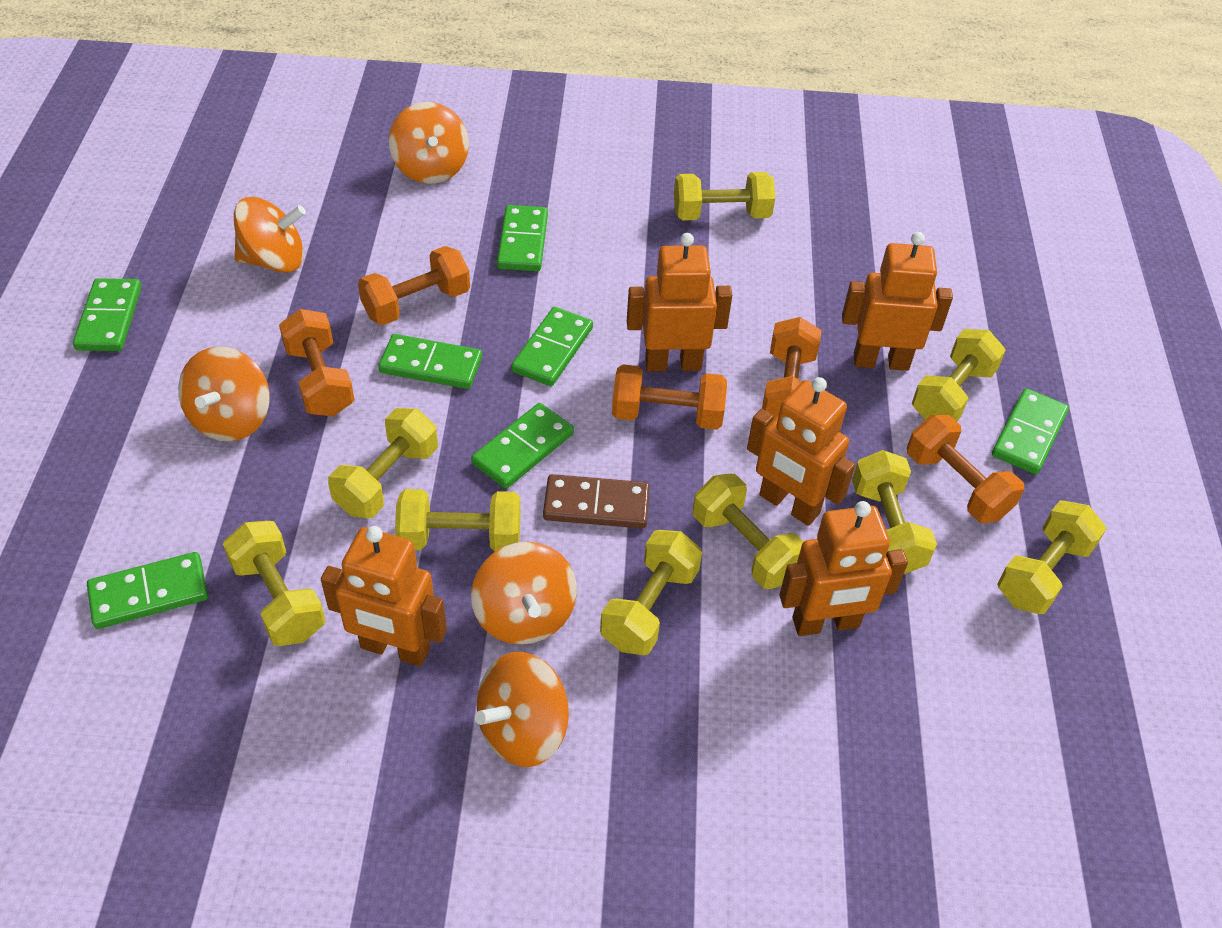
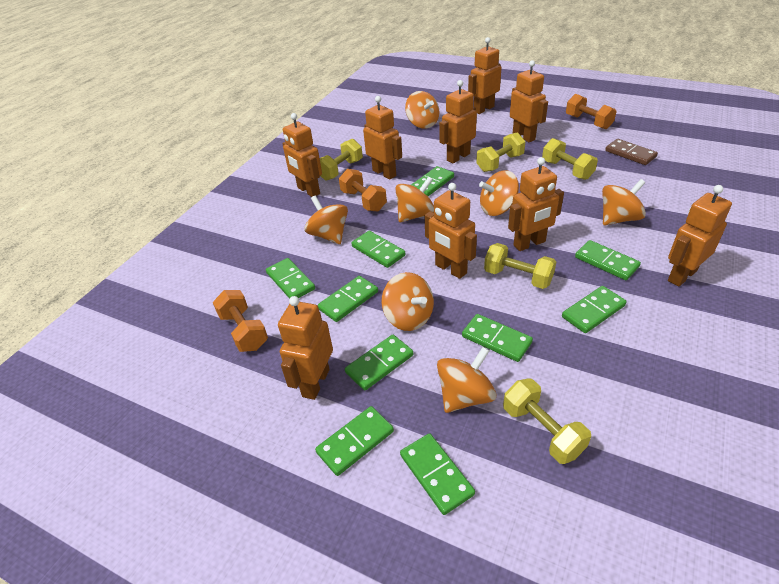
green domino: 7 -> 10
orange dumbbell: 5 -> 3
orange robot: 5 -> 9
orange spinning top: 5 -> 7
yellow dumbbell: 9 -> 5

